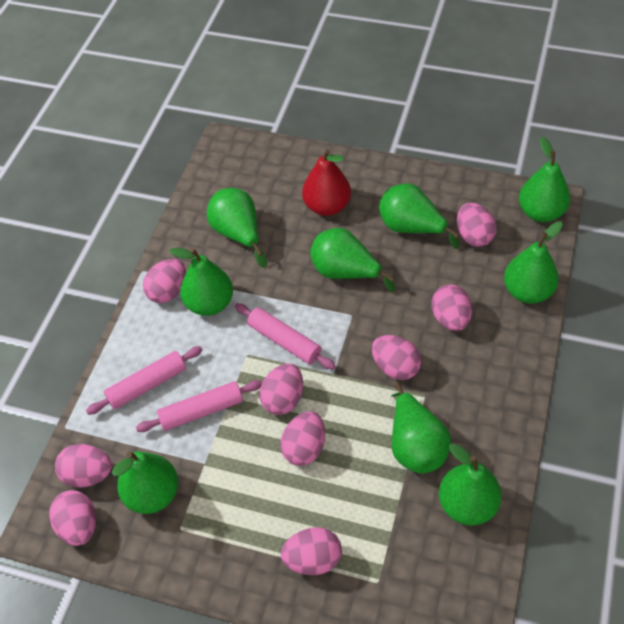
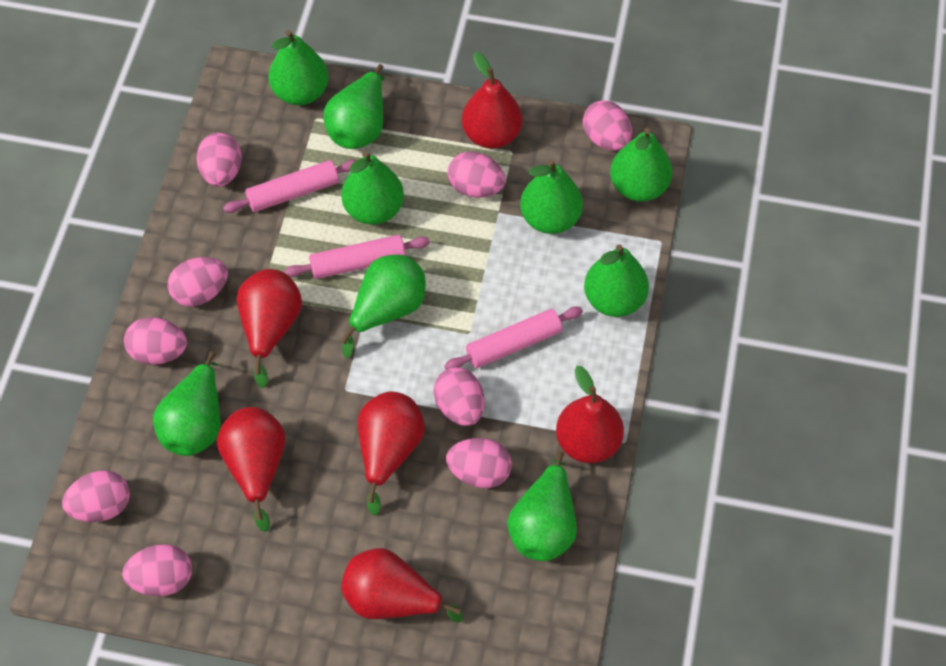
red pear: 1 -> 6

